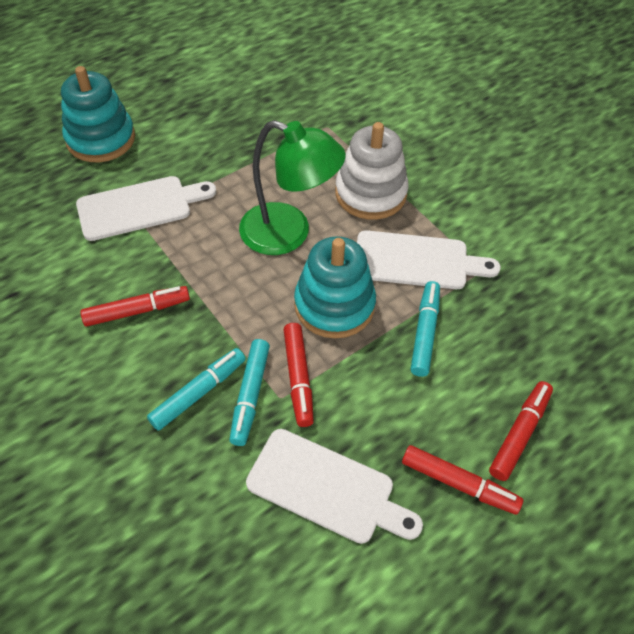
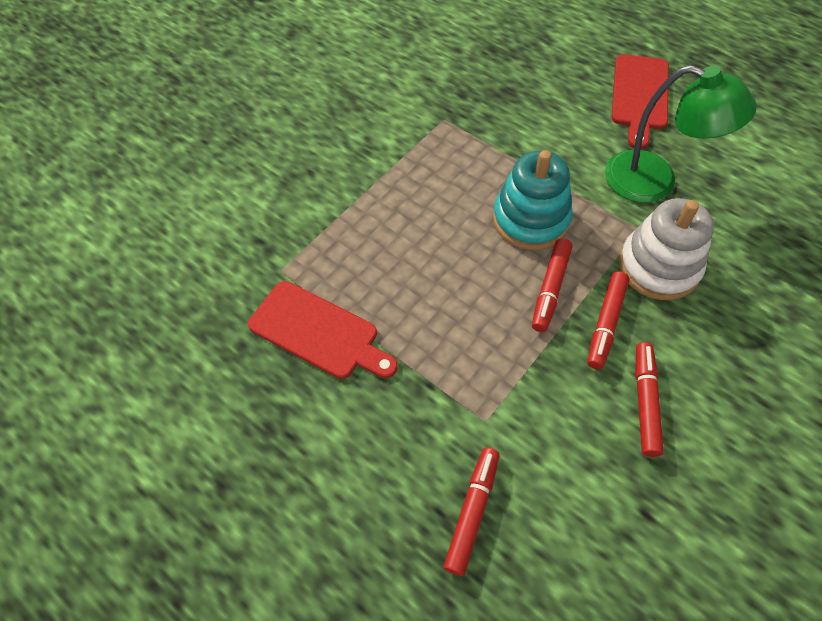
red cutting board: 0 -> 2
turquoise marker: 3 -> 0
turquoise stacking toy: 2 -> 1
white cutting board: 3 -> 0

